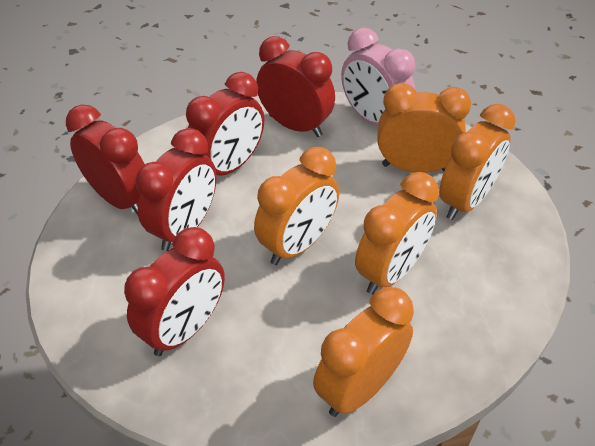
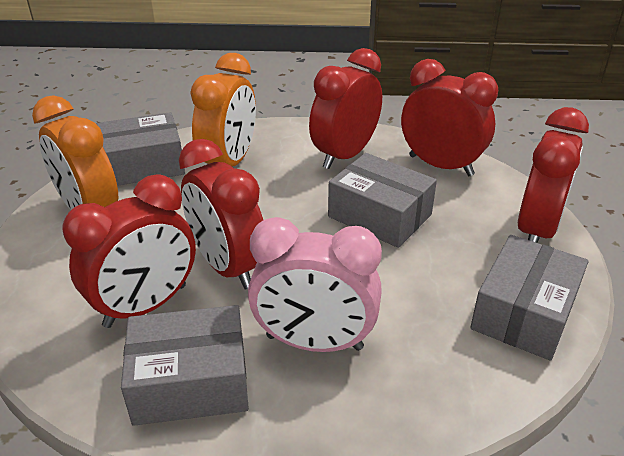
grey box: 0 -> 4
orange clock: 5 -> 2

